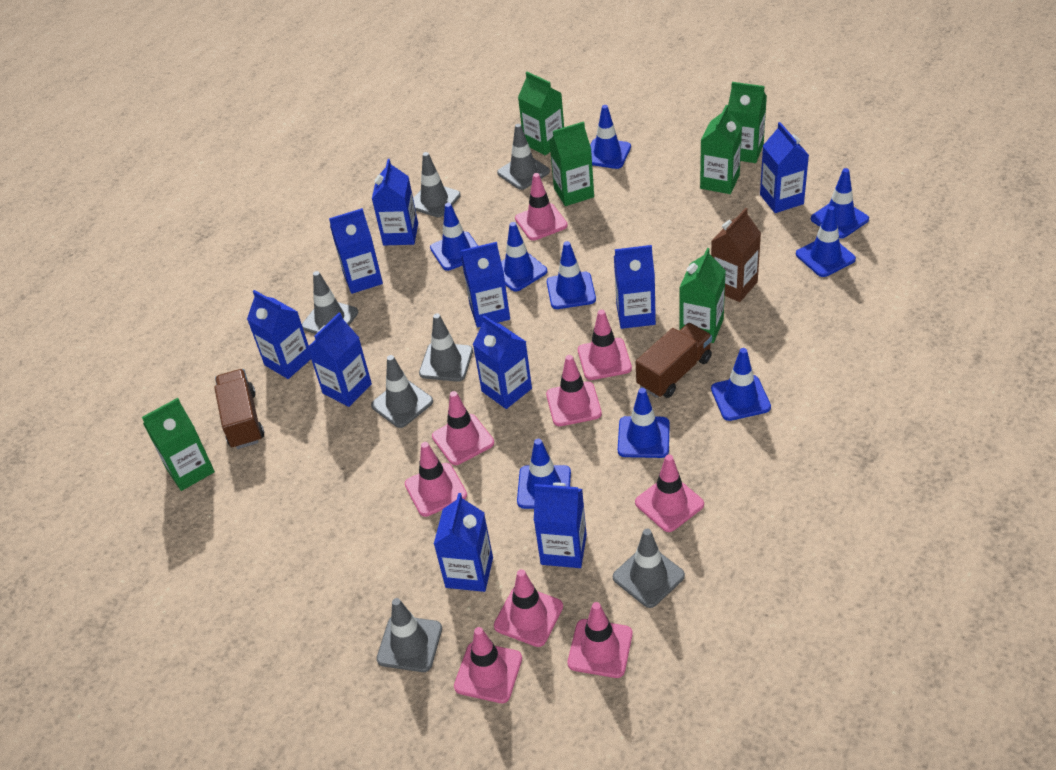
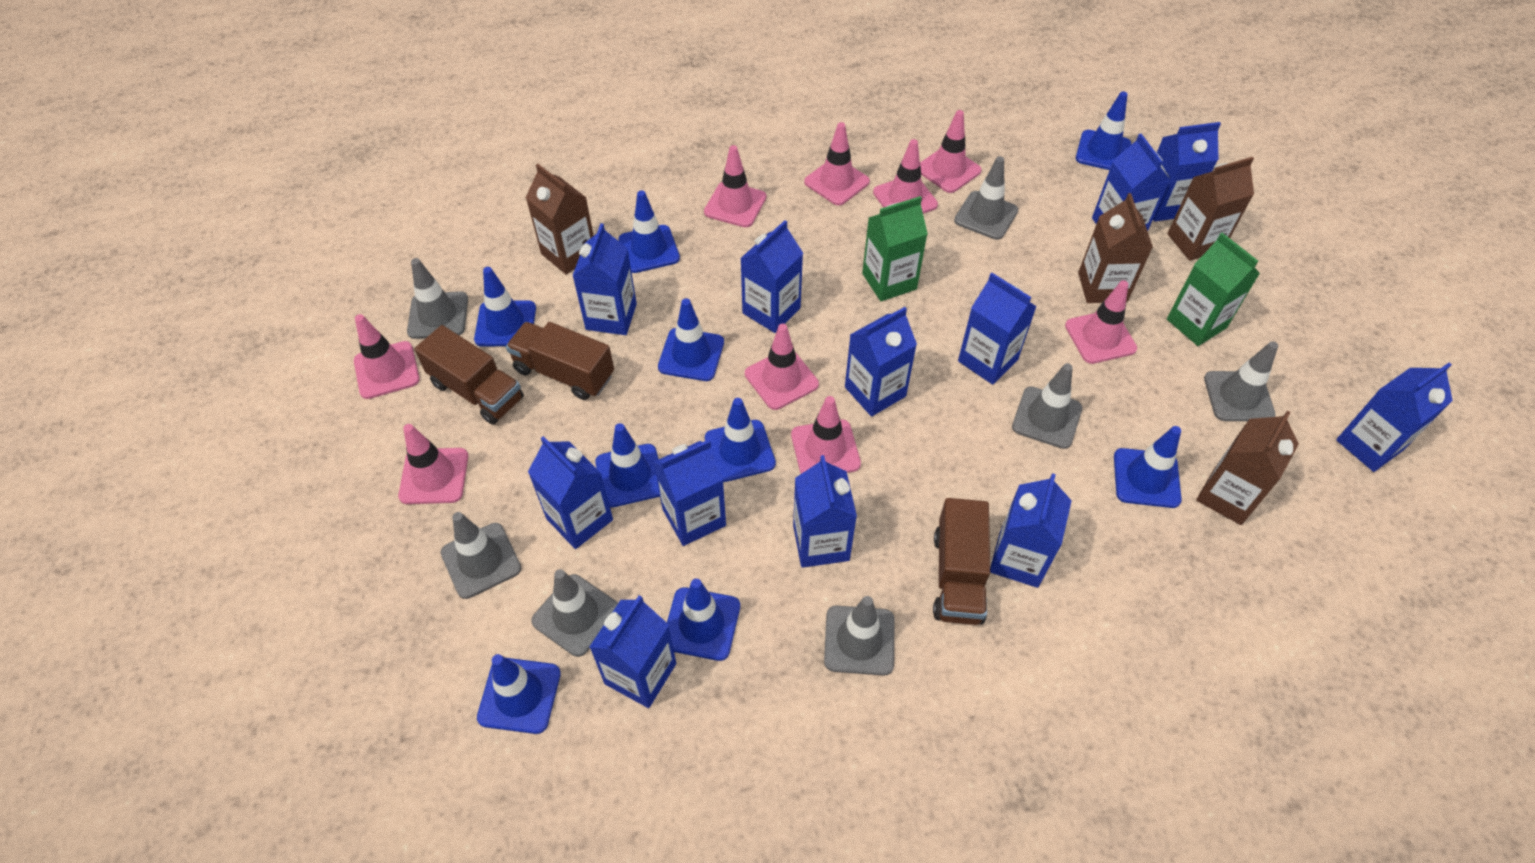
blue carton: 10 -> 12
brown carton: 1 -> 4
brown truck: 2 -> 3
green carton: 6 -> 2

